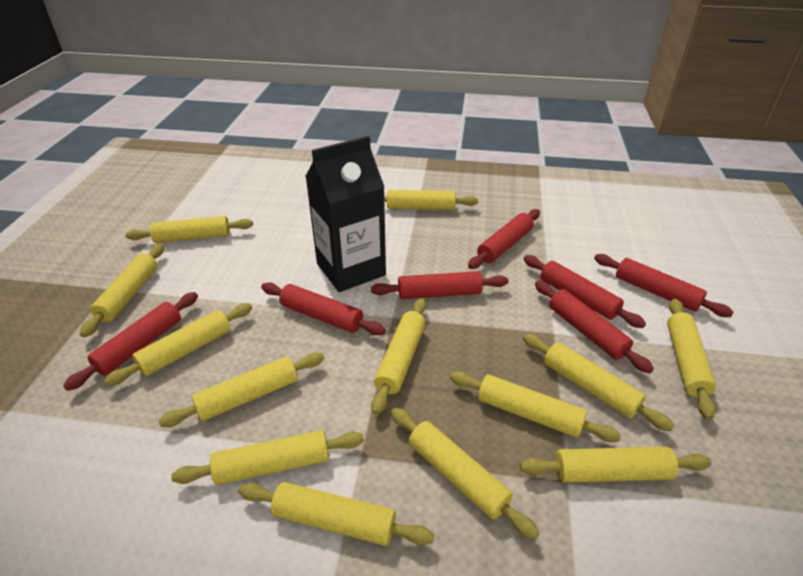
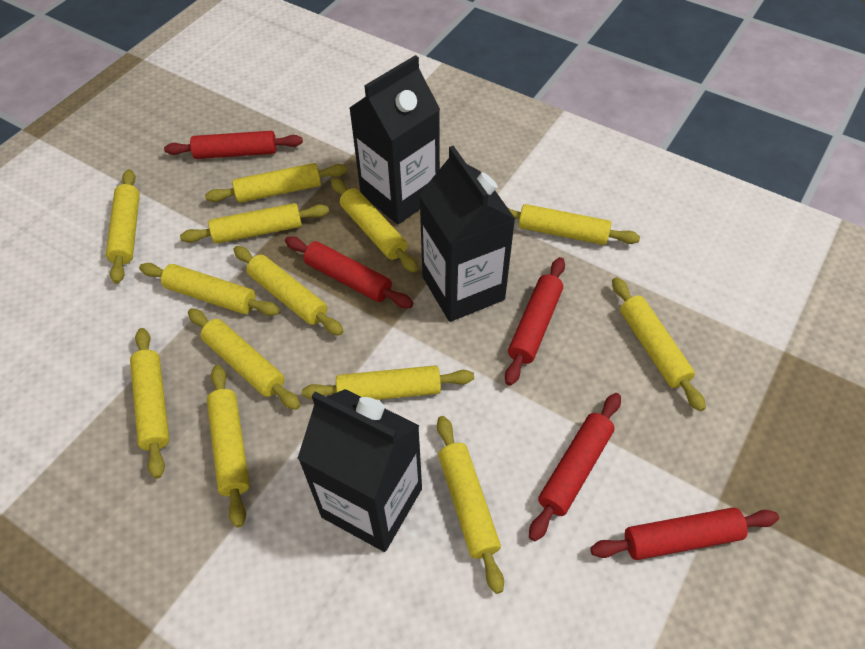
black carton: 1 -> 3
red rolling pin: 7 -> 5

